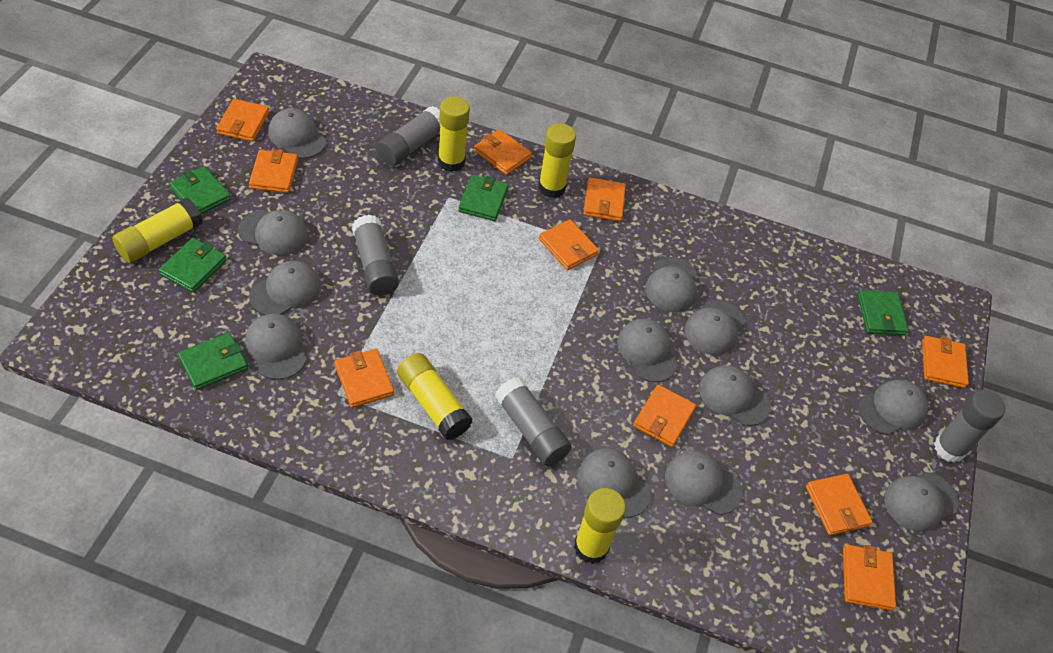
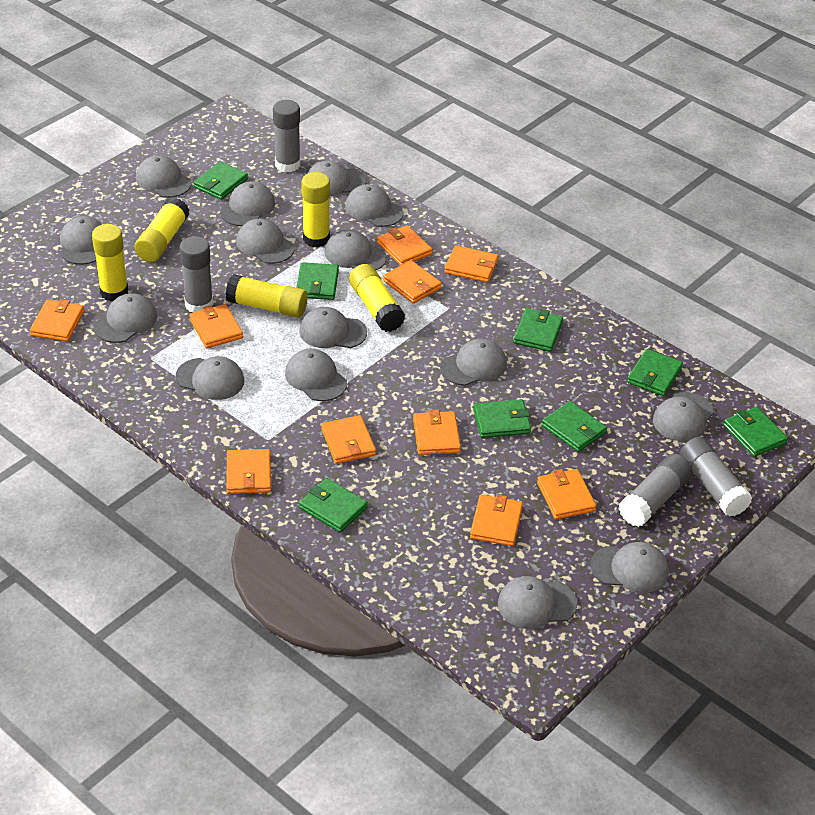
green wallet: 5 -> 8
grey cap: 12 -> 15

